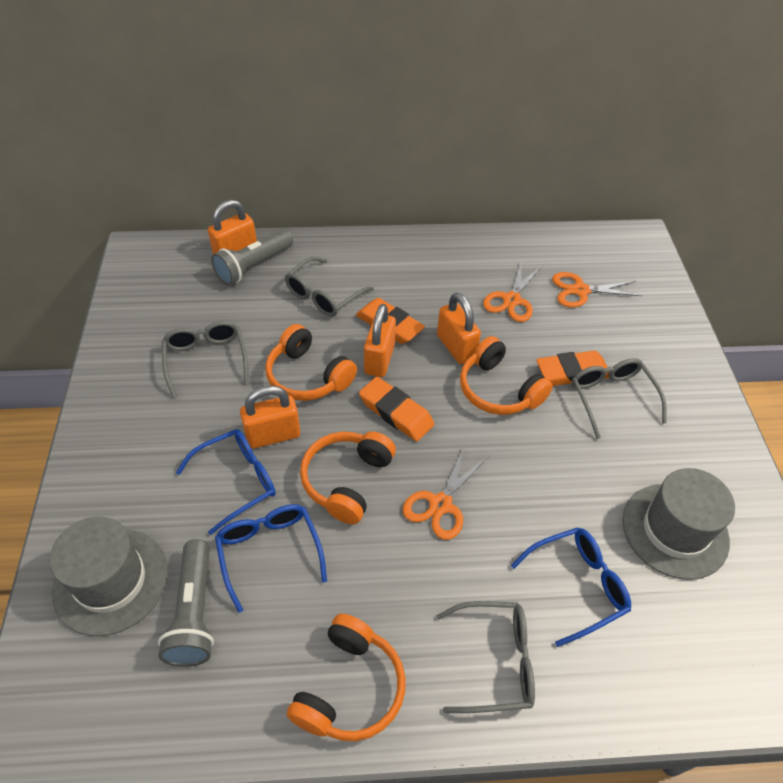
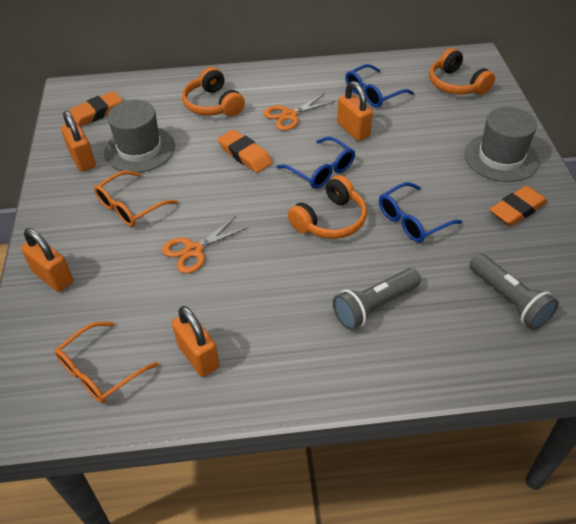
grey glasses: 4 -> 0
orange glasses: 0 -> 2
orange headphones: 4 -> 3
orange scissors: 3 -> 2

